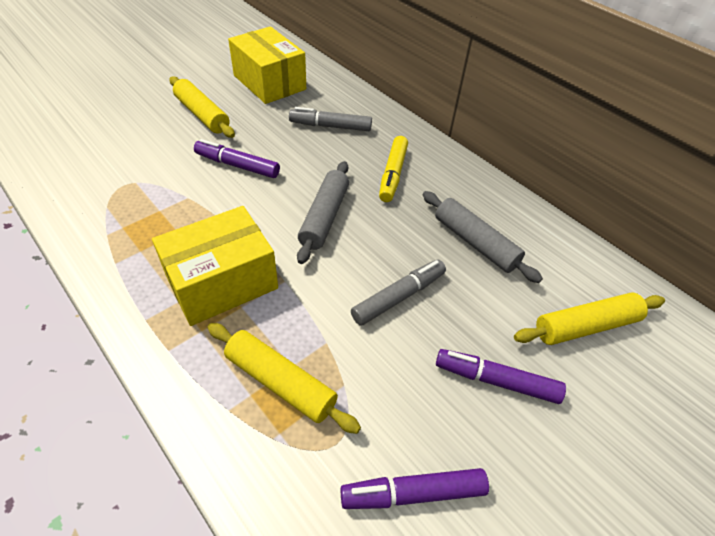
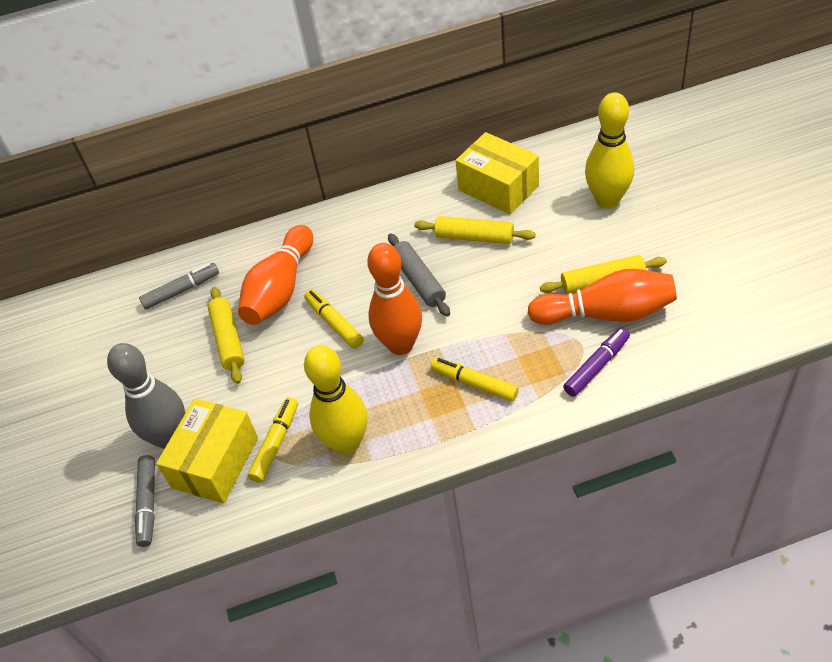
grey bowling pin: 0 -> 1
grey rolling pin: 2 -> 1
orange bowling pin: 0 -> 3
purple marker: 3 -> 1
yellow bowling pin: 0 -> 2
yellow marker: 1 -> 3

